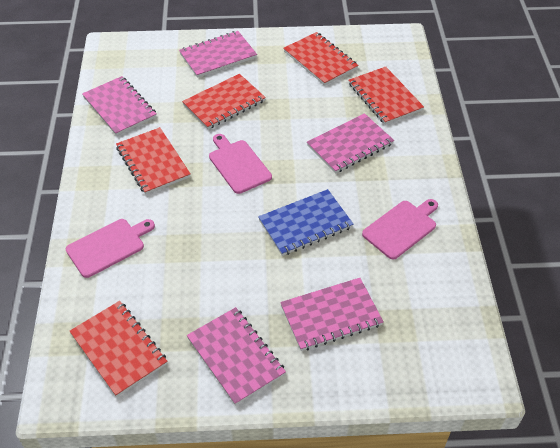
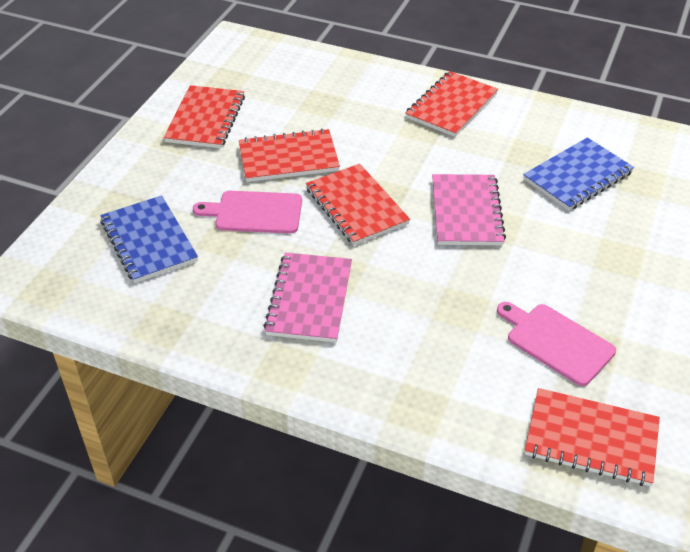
blue notebook: 1 -> 2
pink cutting board: 3 -> 2
pink notebook: 5 -> 2

